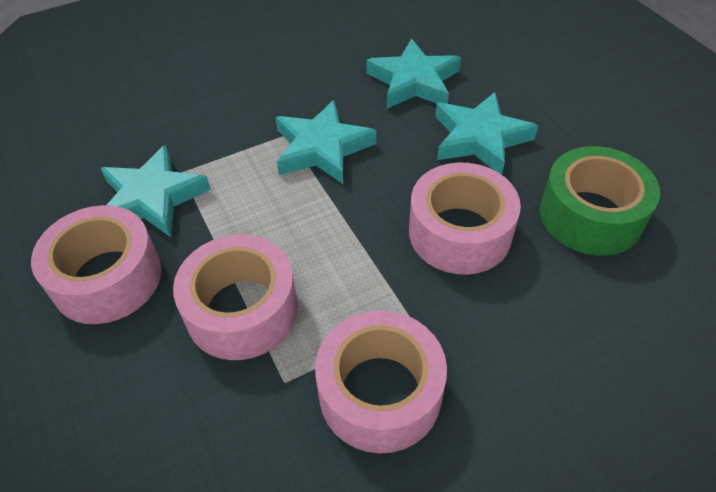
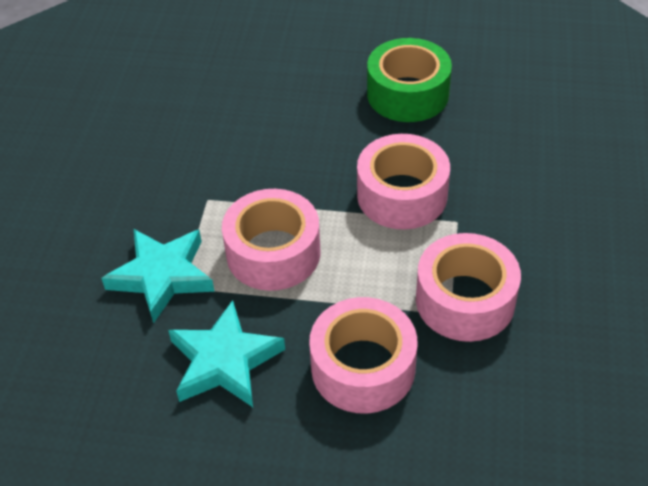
turquoise star: 4 -> 2

